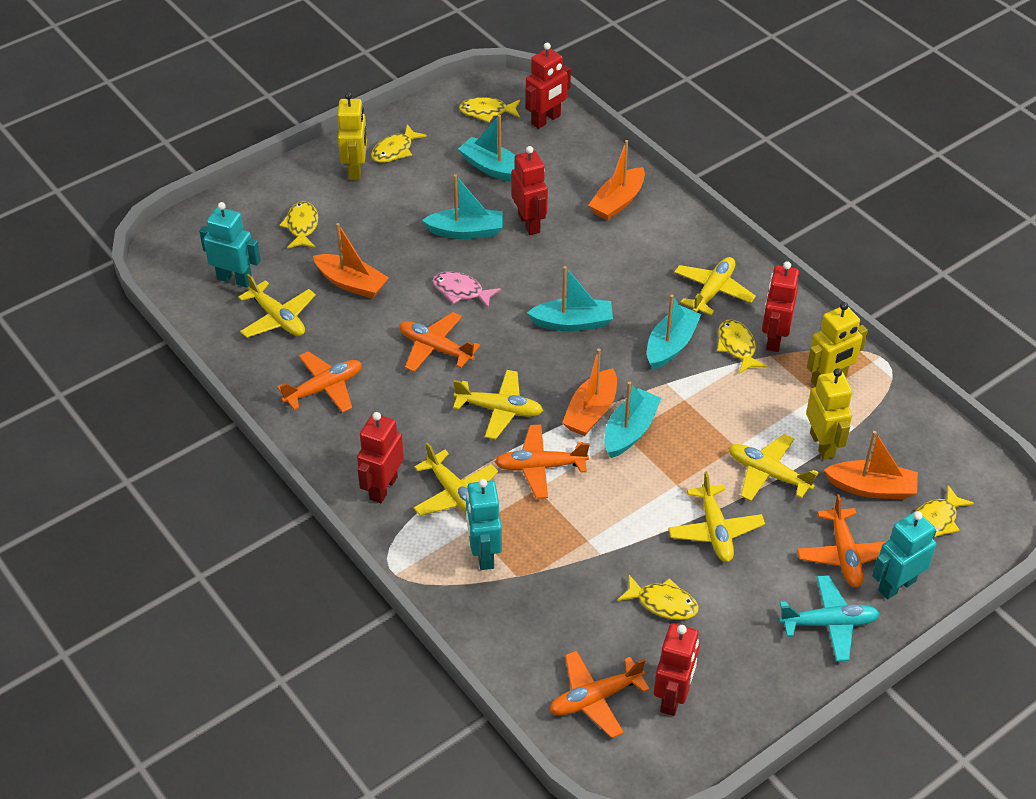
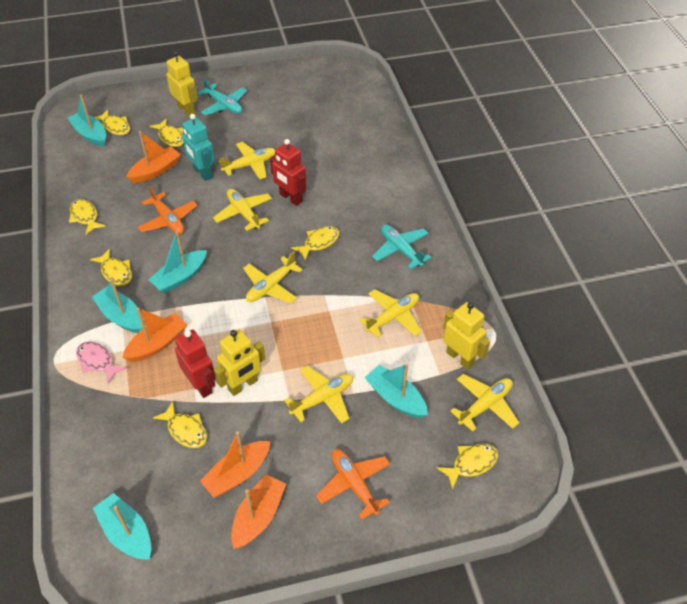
orange plane: 5 -> 2
red robot: 5 -> 2
turquoise plane: 1 -> 2
turquoise robot: 3 -> 1
yellow fish: 6 -> 7

